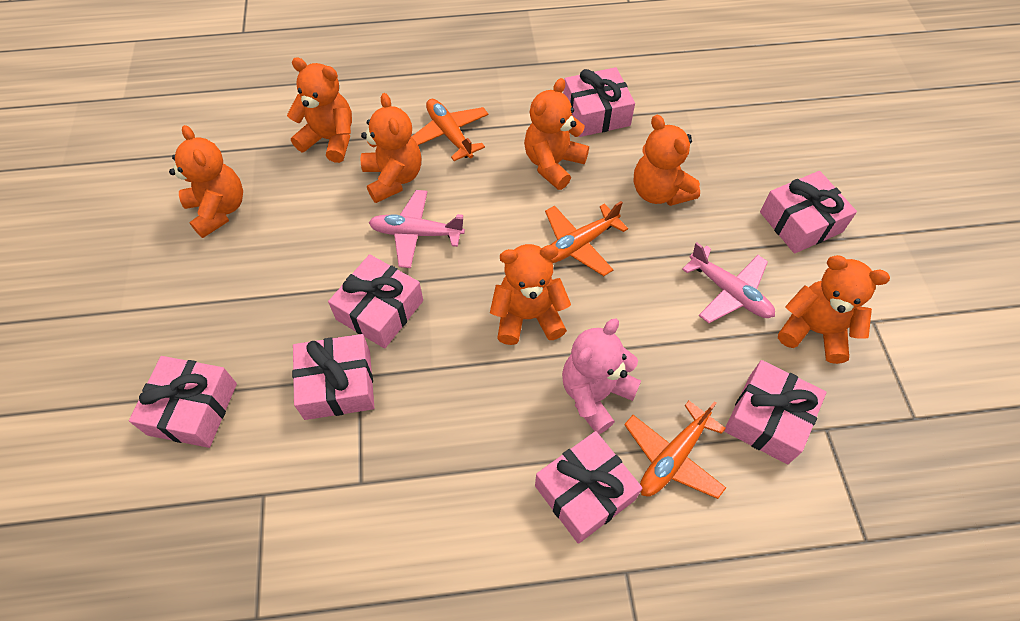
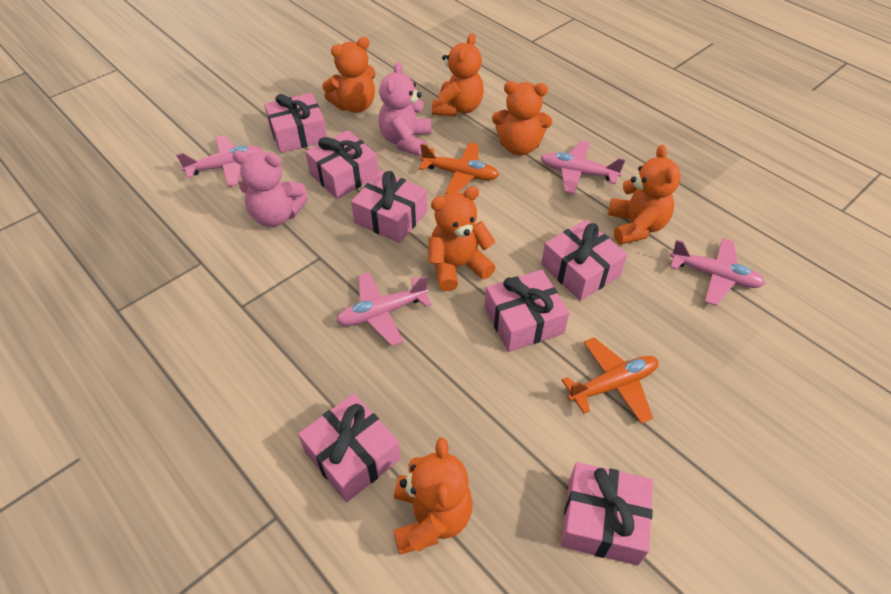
orange plane: 3 -> 2
orange teddy bear: 7 -> 6
pink plane: 2 -> 4
pink teddy bear: 1 -> 2

